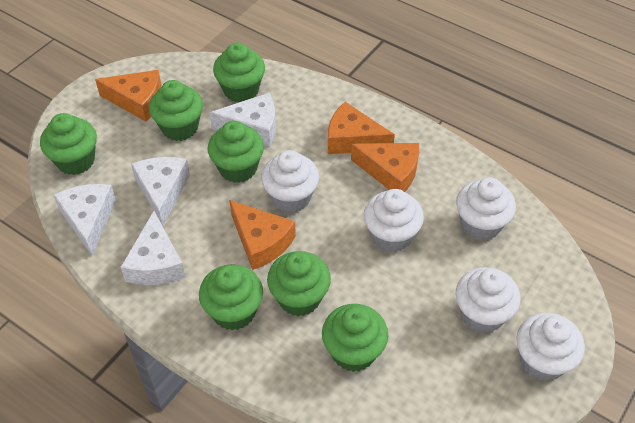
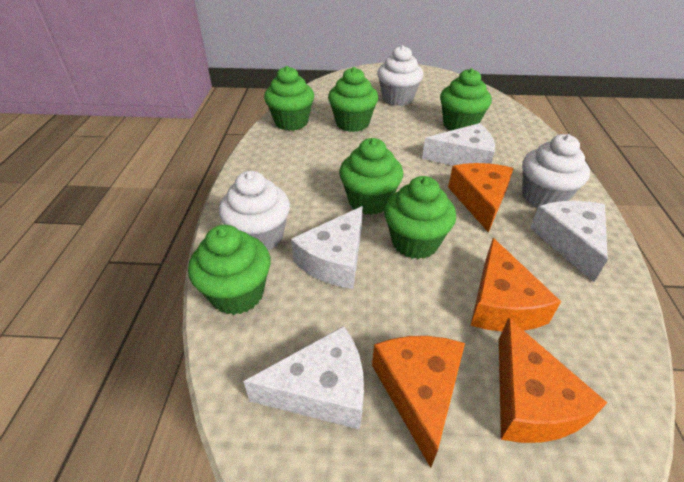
green cupcake: 7 -> 6
white cupcake: 5 -> 3

